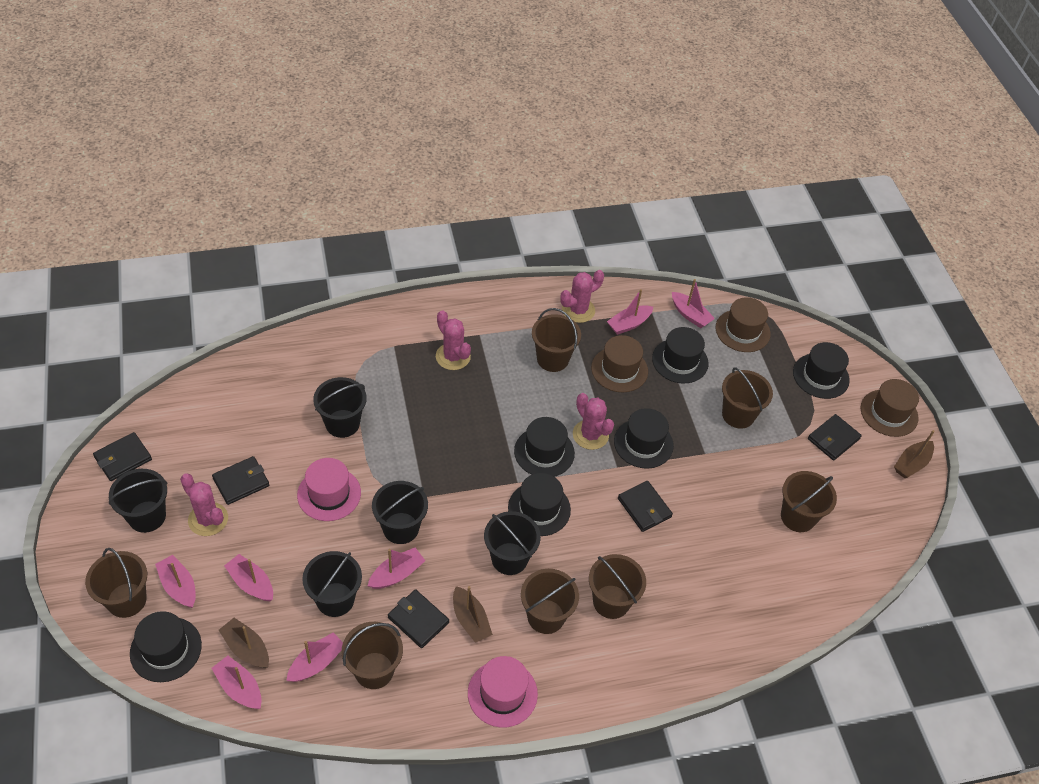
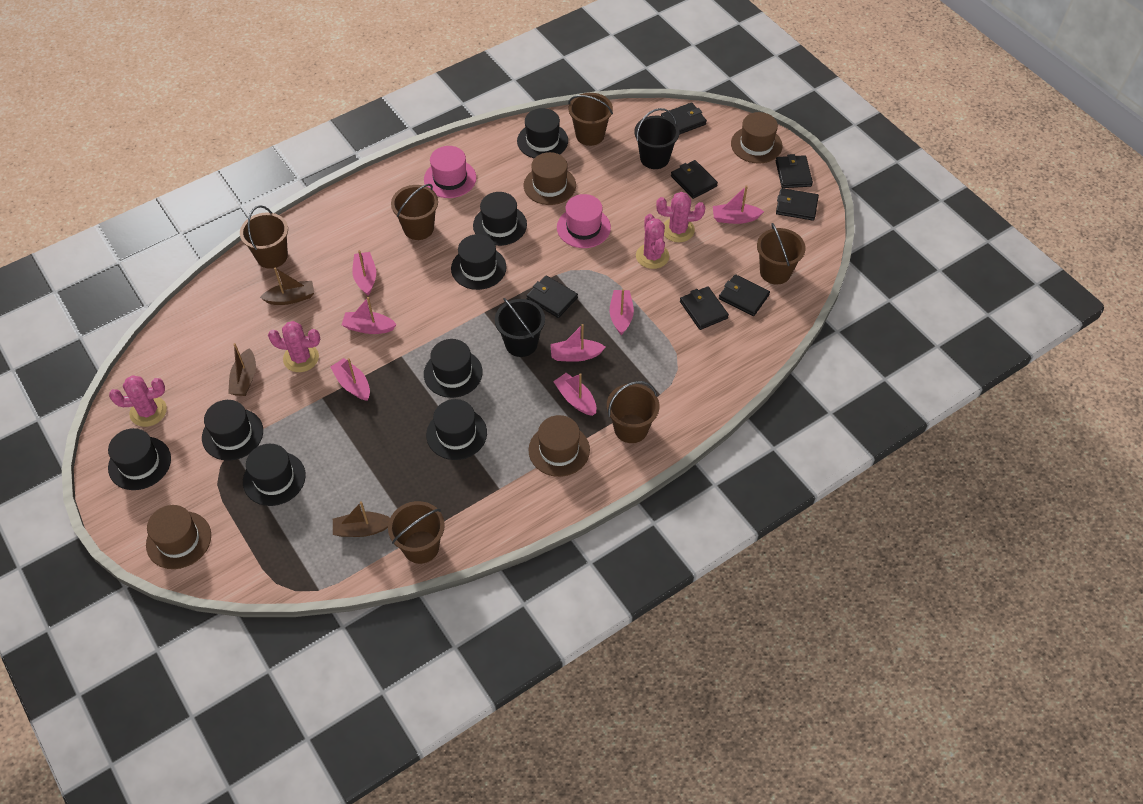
black bucket: 5 -> 2
black hat: 6 -> 8
black wallet: 5 -> 7
brown bucket: 7 -> 6
brown hat: 3 -> 4

